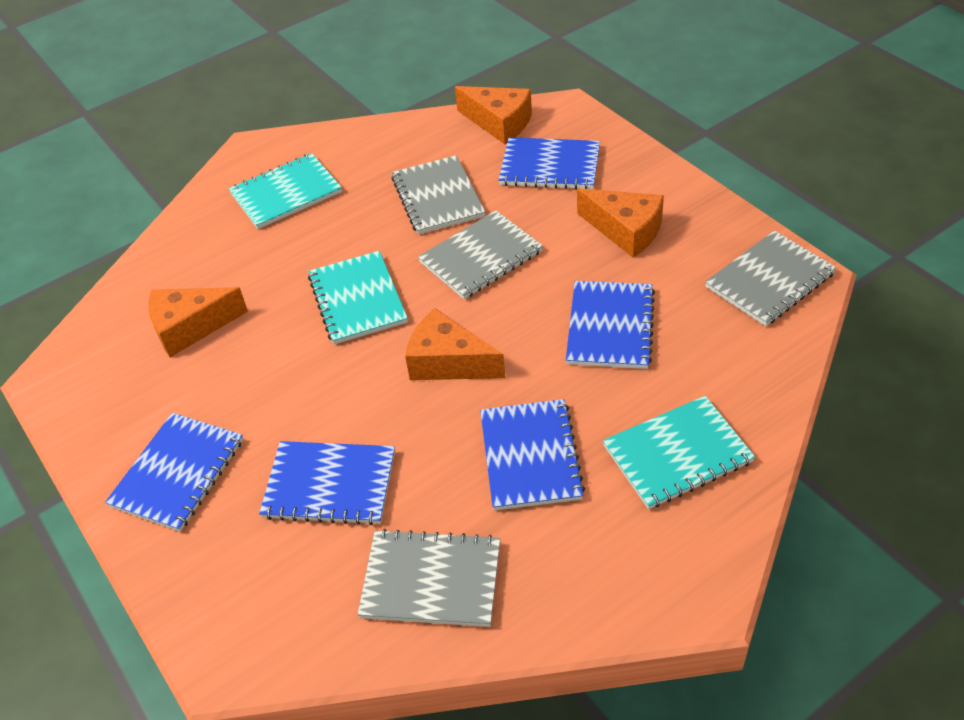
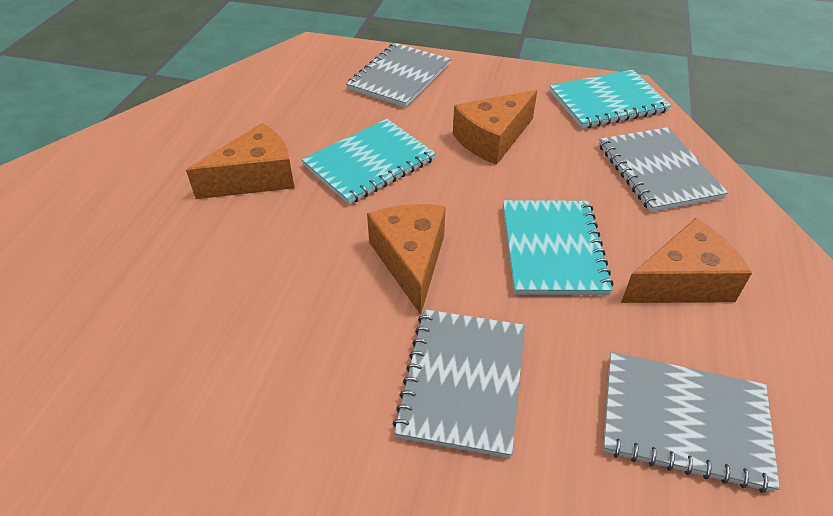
blue notebook: 5 -> 0

